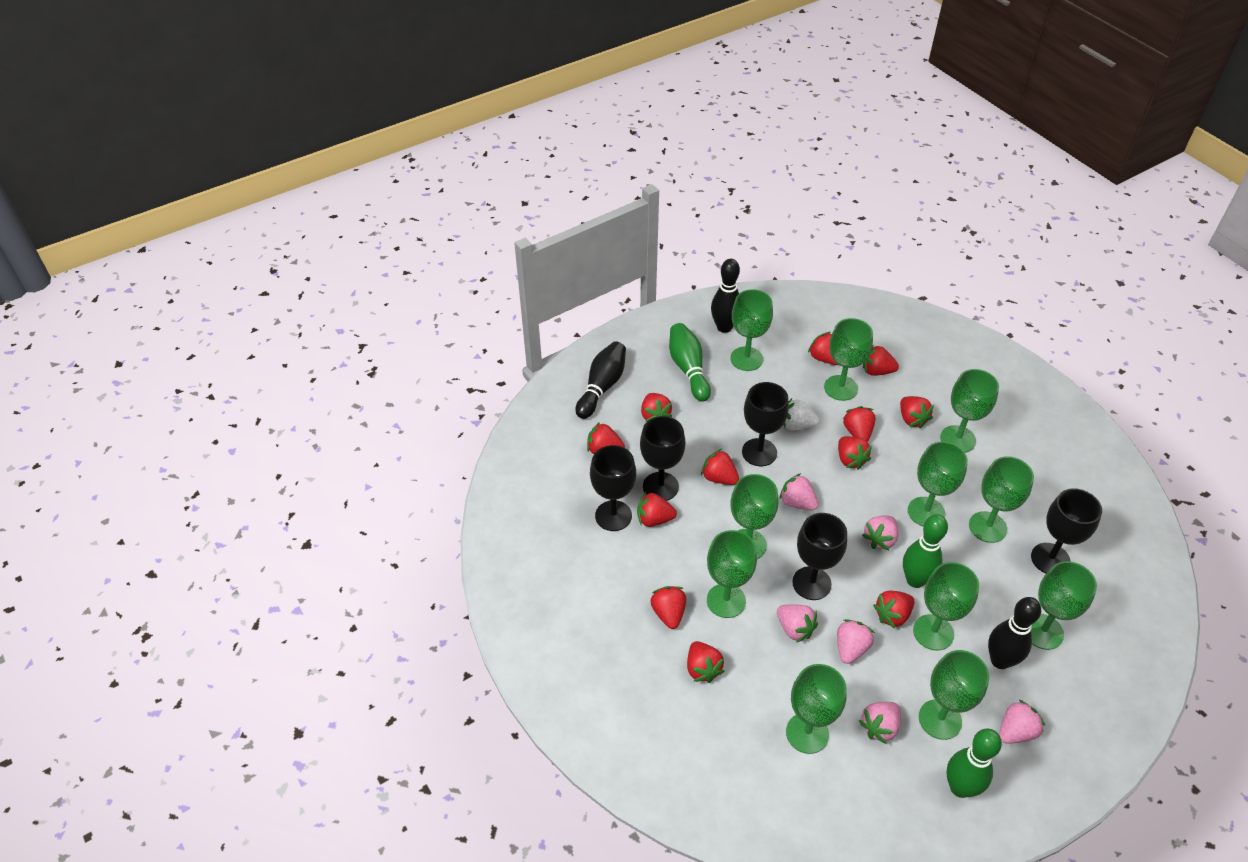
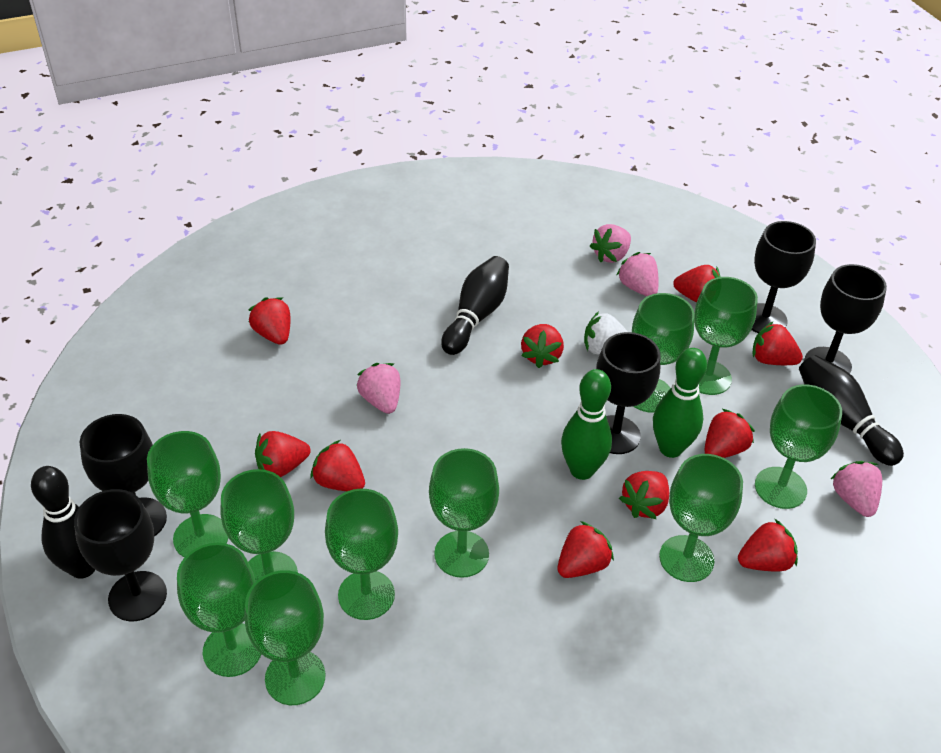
green bowling pin: 3 -> 2
green goblet: 11 -> 10
pink strawberry: 6 -> 4
red strawberry: 12 -> 10

